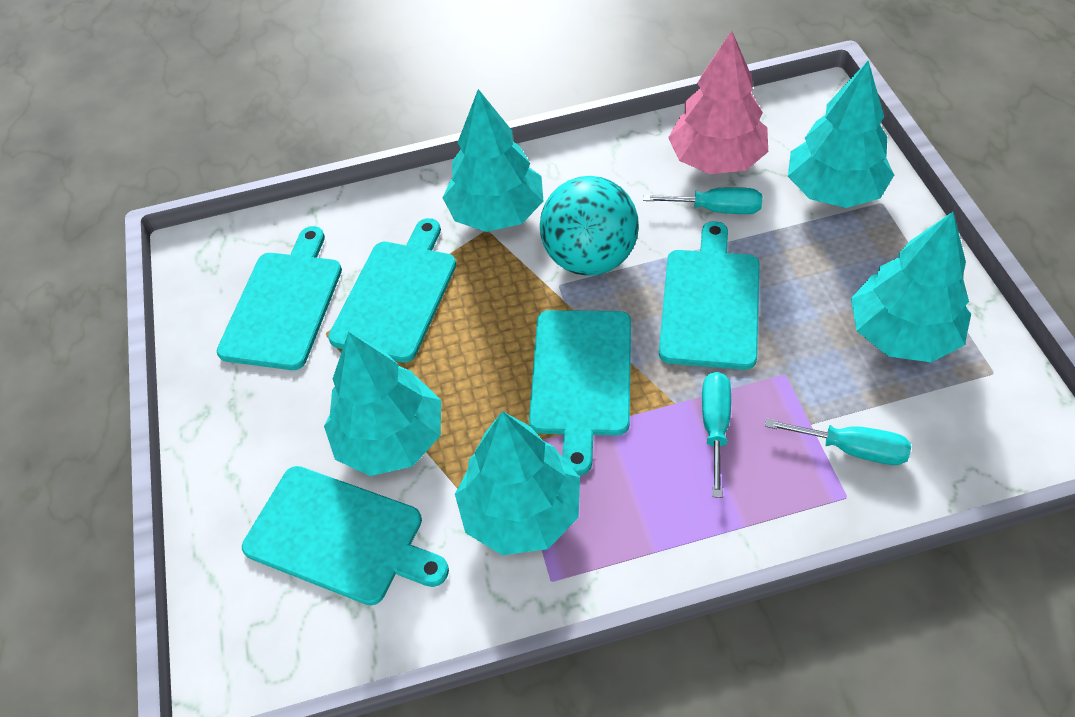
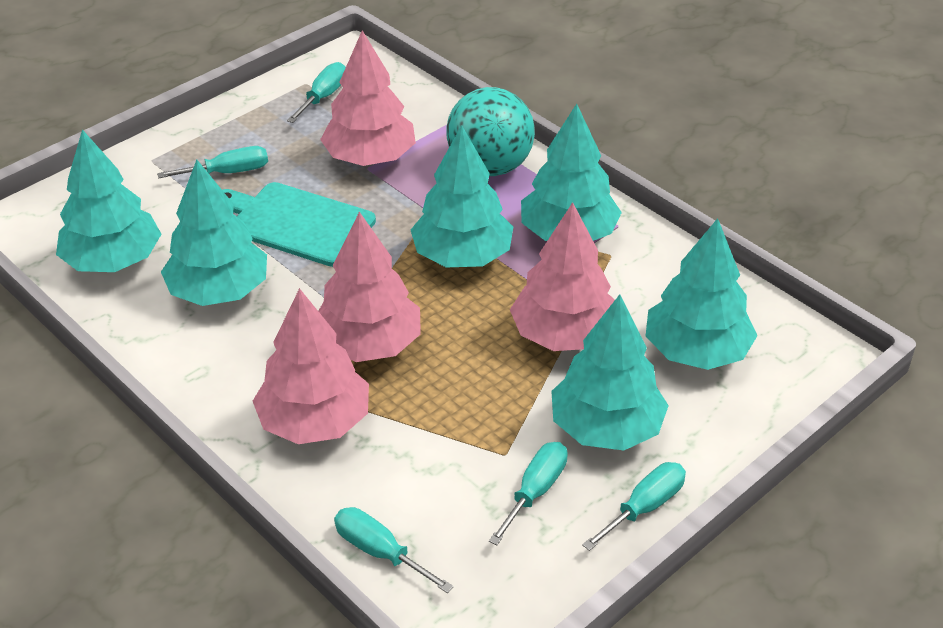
pink tree: 1 -> 4
turquoise cutting board: 5 -> 1
turquoise screwdriver: 3 -> 5
turquoise tree: 5 -> 6

